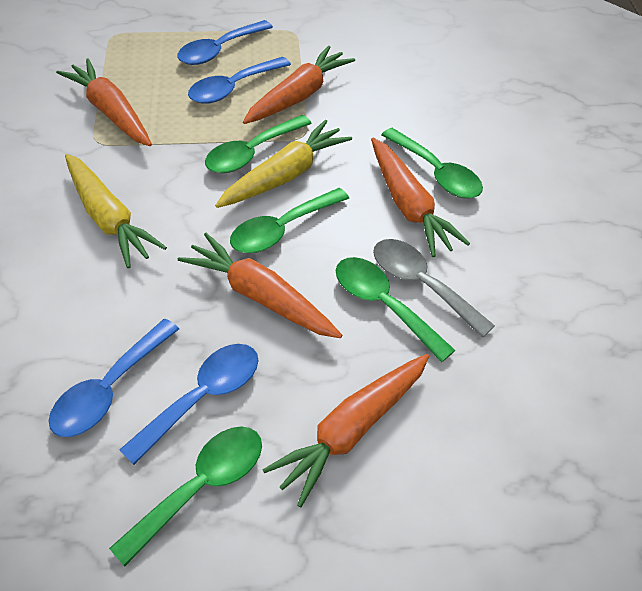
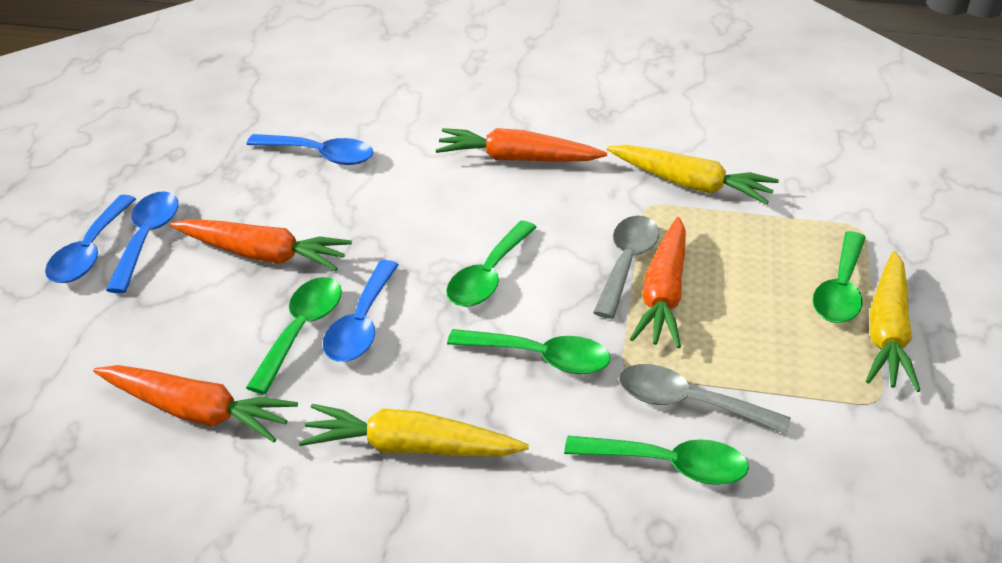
grey spoon: 1 -> 2
orange carrot: 5 -> 4
yellow carrot: 2 -> 3

